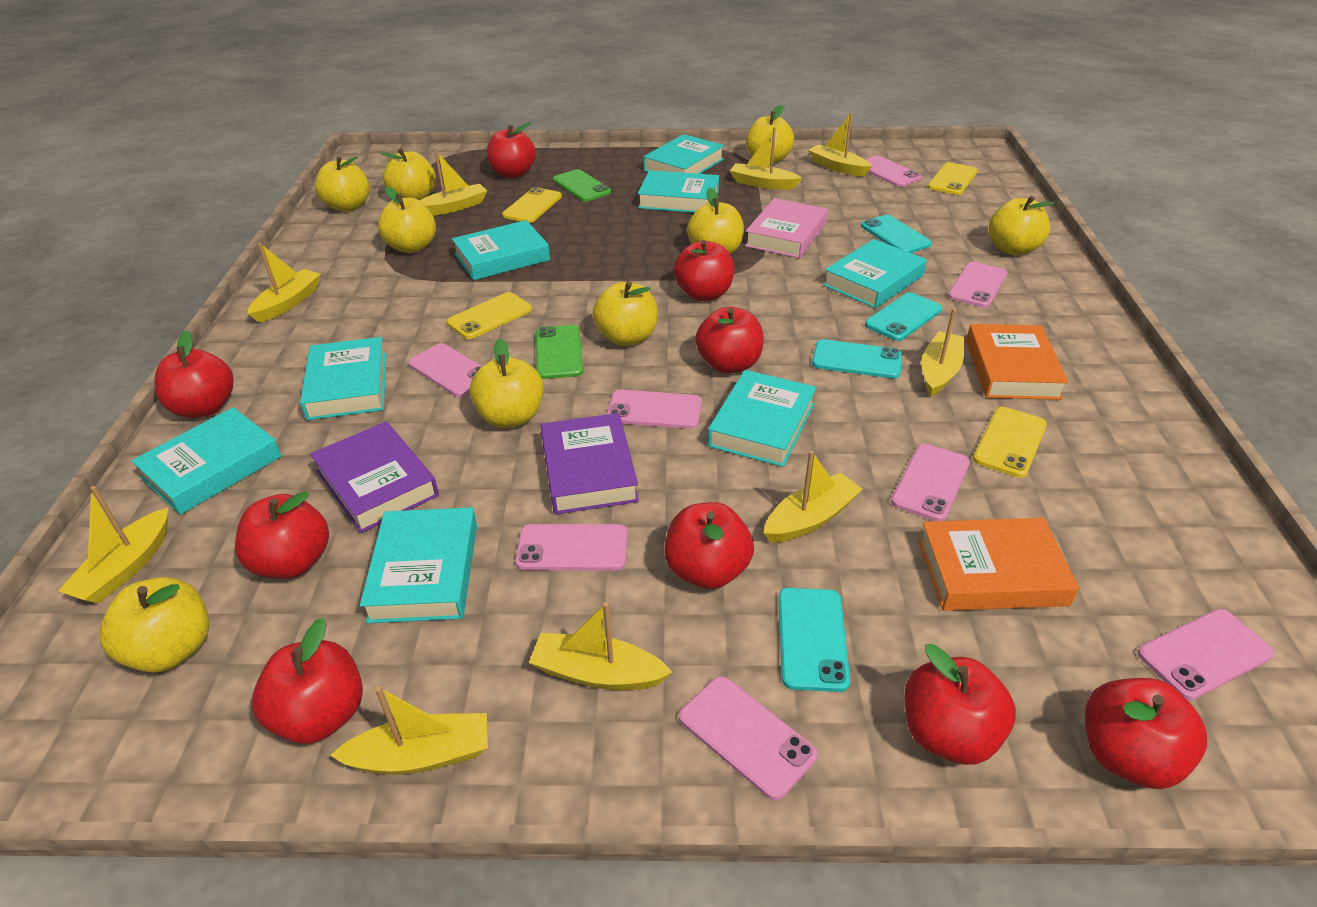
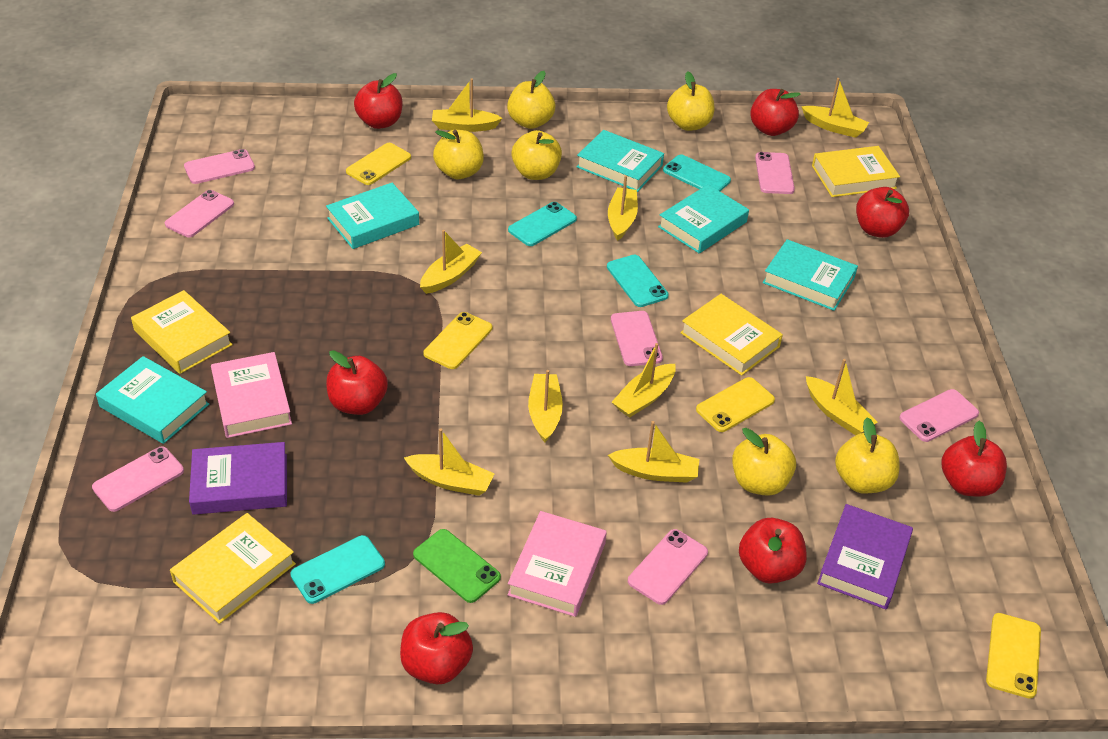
green phone: 2 -> 1
orange book: 2 -> 0
pink book: 1 -> 2
pink phone: 8 -> 7
red apple: 9 -> 7
turquoise book: 8 -> 5
yellow apple: 9 -> 6
yellow book: 0 -> 4

